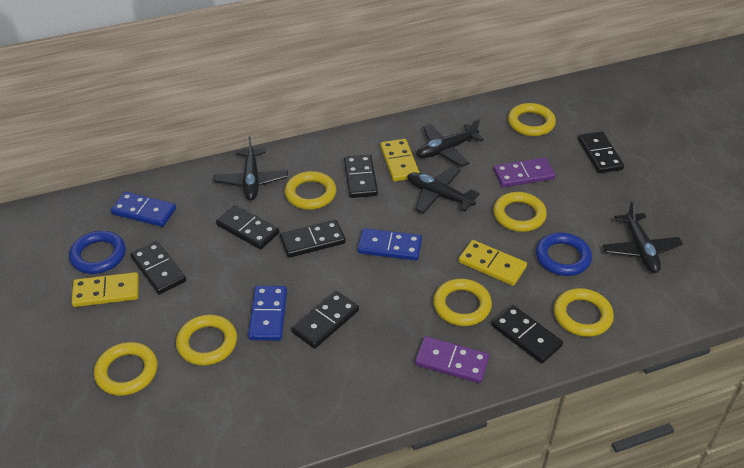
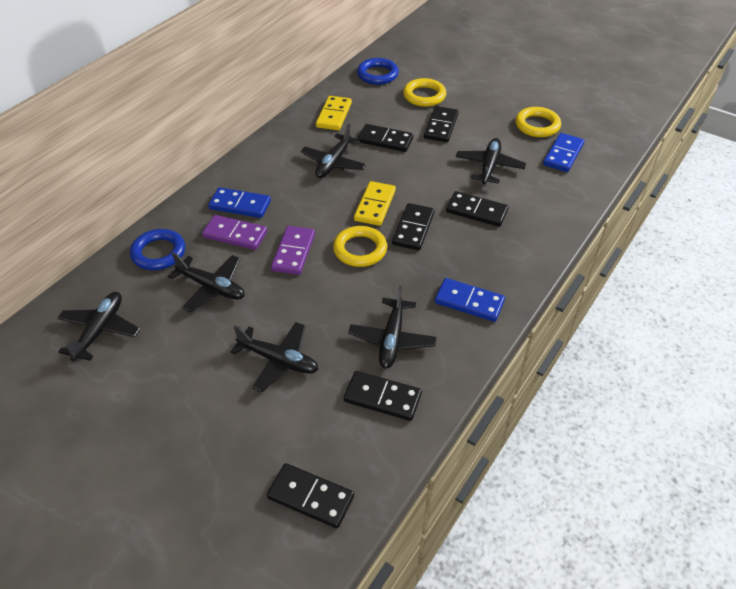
black domino: 7 -> 6
black plane: 4 -> 6
yellow domino: 3 -> 2
yellow ring: 7 -> 3

